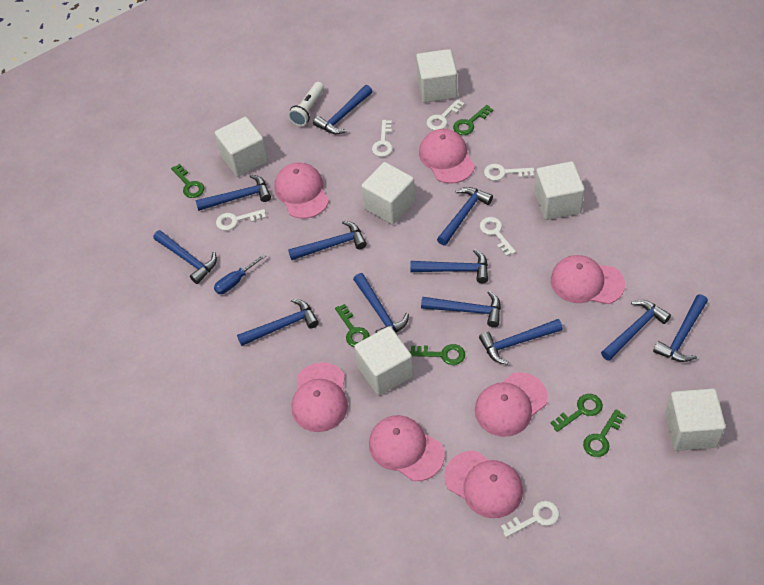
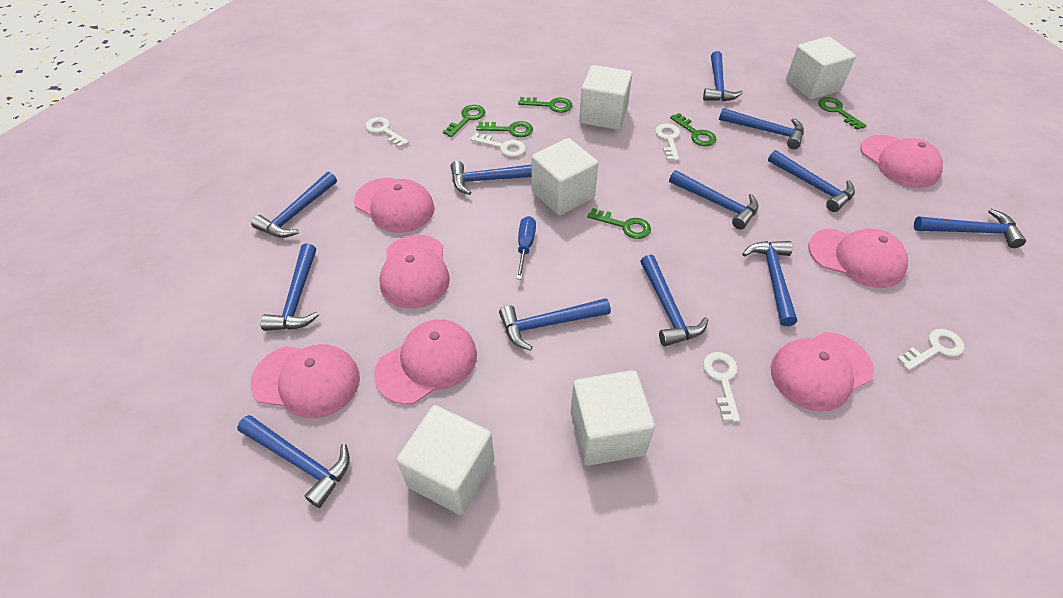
white cube: 6 -> 5
white flashlight: 1 -> 0
white key: 6 -> 5

